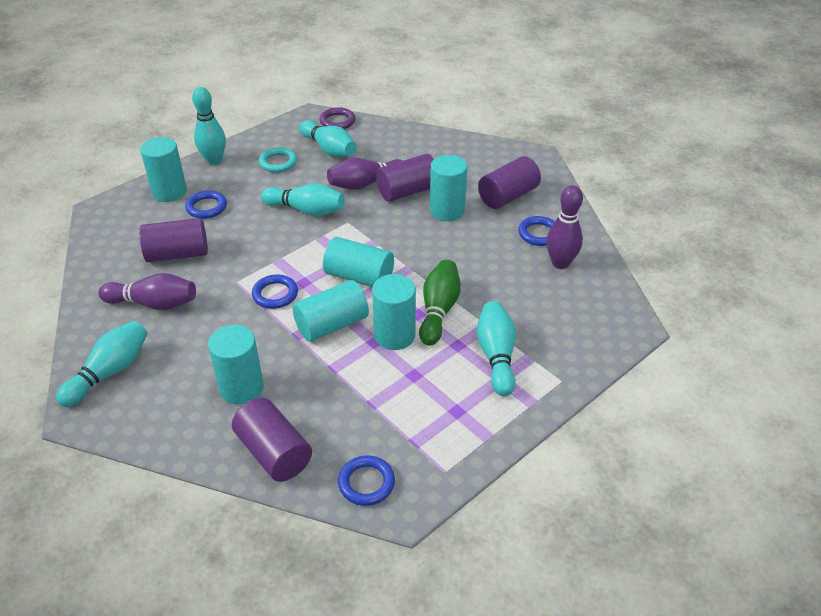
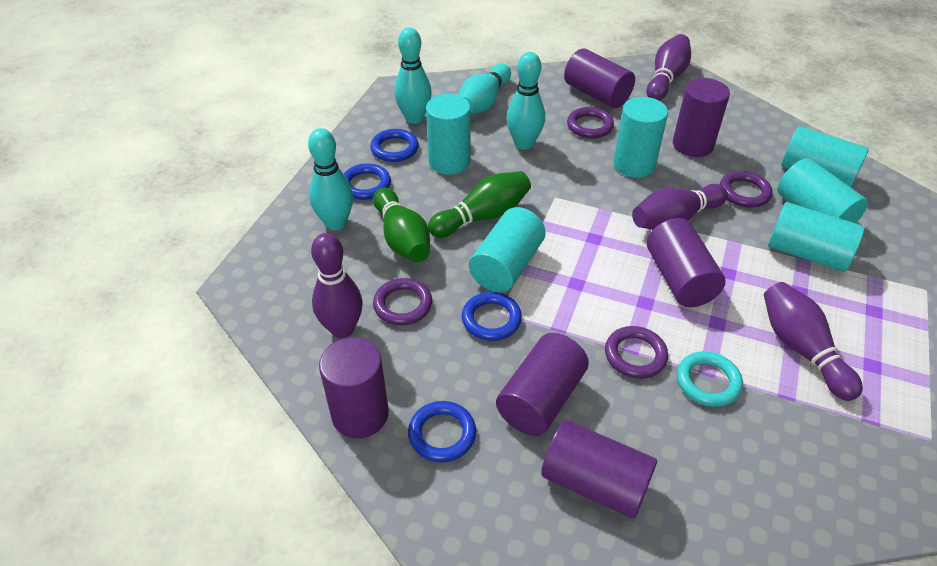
green bowling pin: 1 -> 2
purple bowling pin: 3 -> 4
purple cylinder: 4 -> 6
purple ring: 1 -> 4
turquoise bowling pin: 5 -> 4

